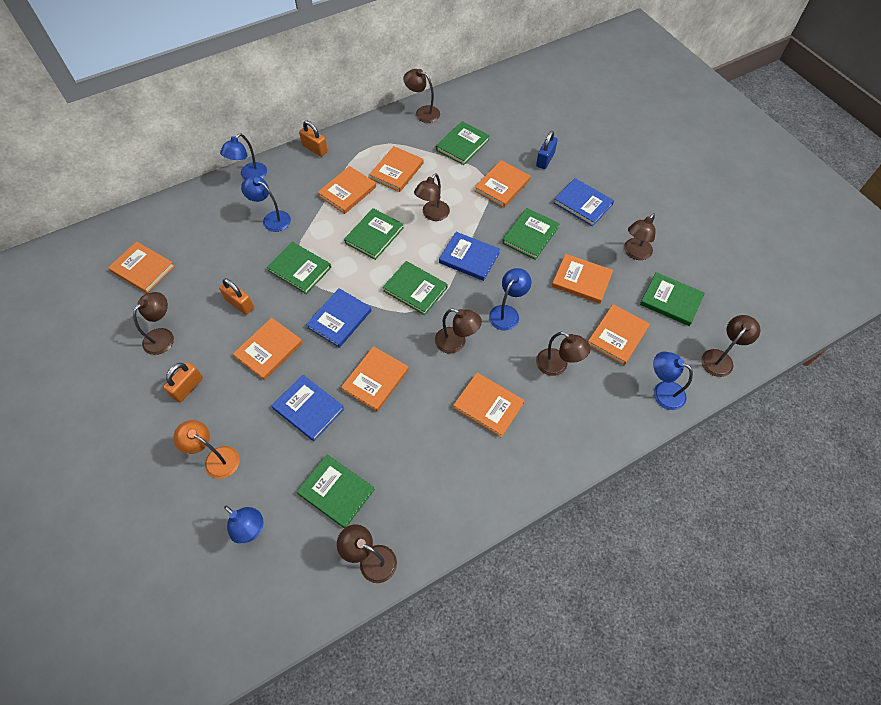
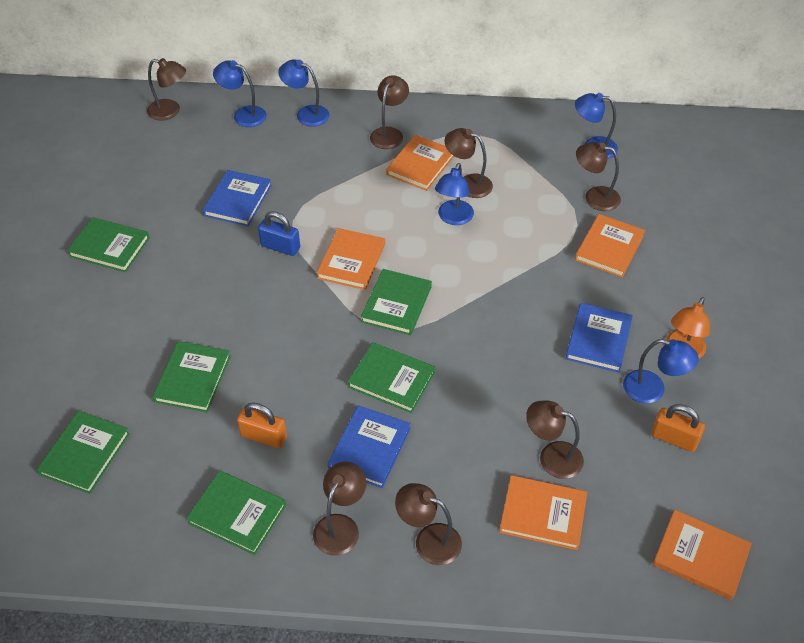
blue book: 4 -> 3
brown lamp: 8 -> 7
green book: 7 -> 6
orange book: 9 -> 5
orange padlock: 3 -> 2

